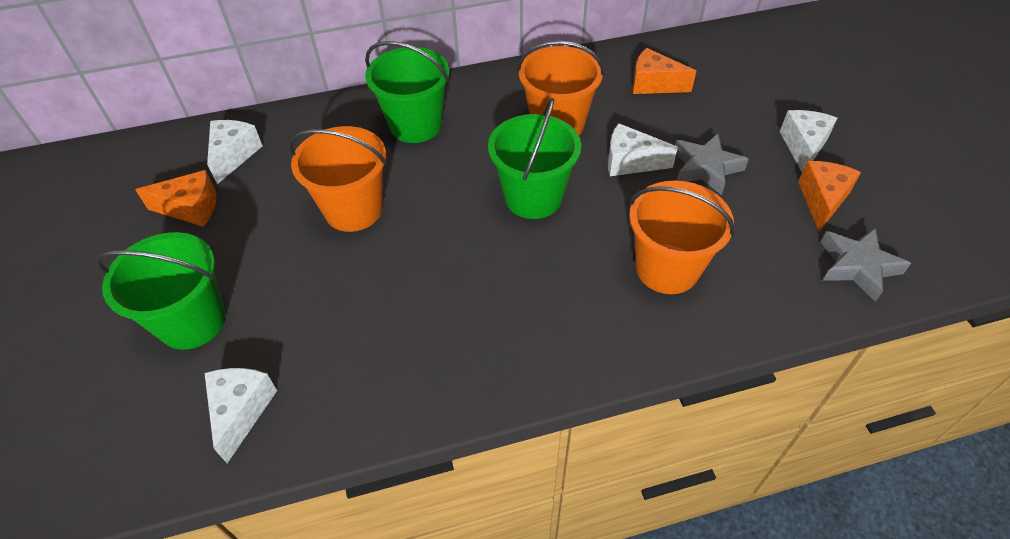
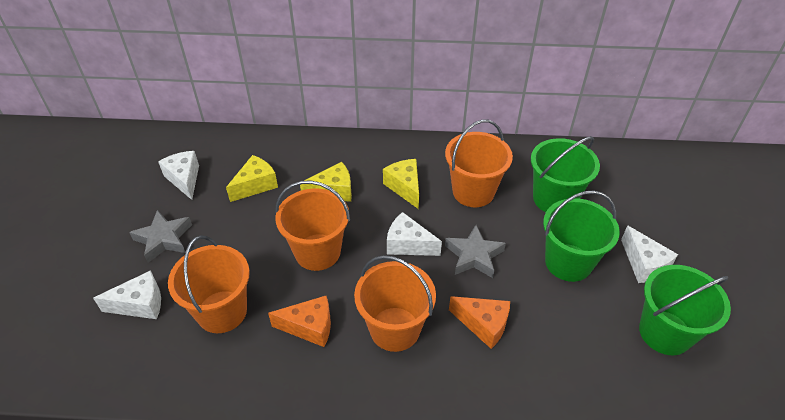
orange bucket: 3 -> 4
orange cheese: 3 -> 2
yellow cheese: 0 -> 3

